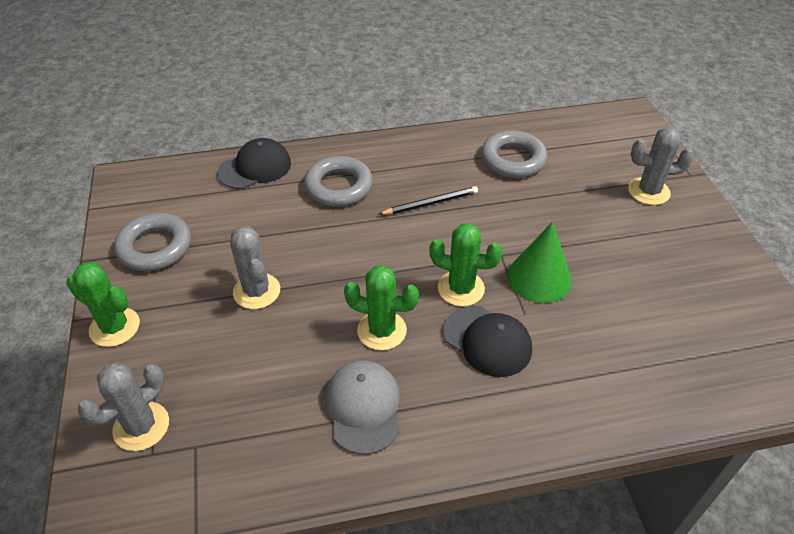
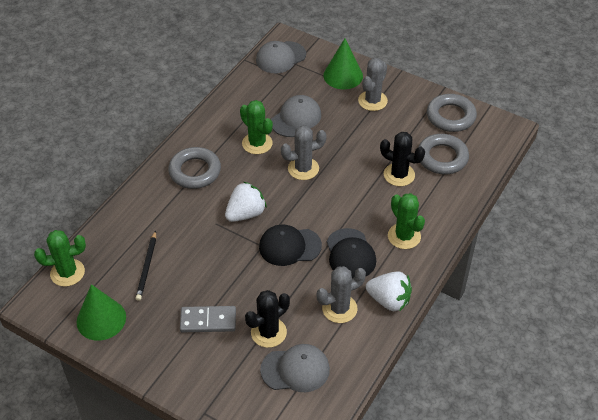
black cactus: 0 -> 2
green cone: 1 -> 2
grey cap: 1 -> 3
grey domino: 0 -> 1
white strawberry: 0 -> 2

